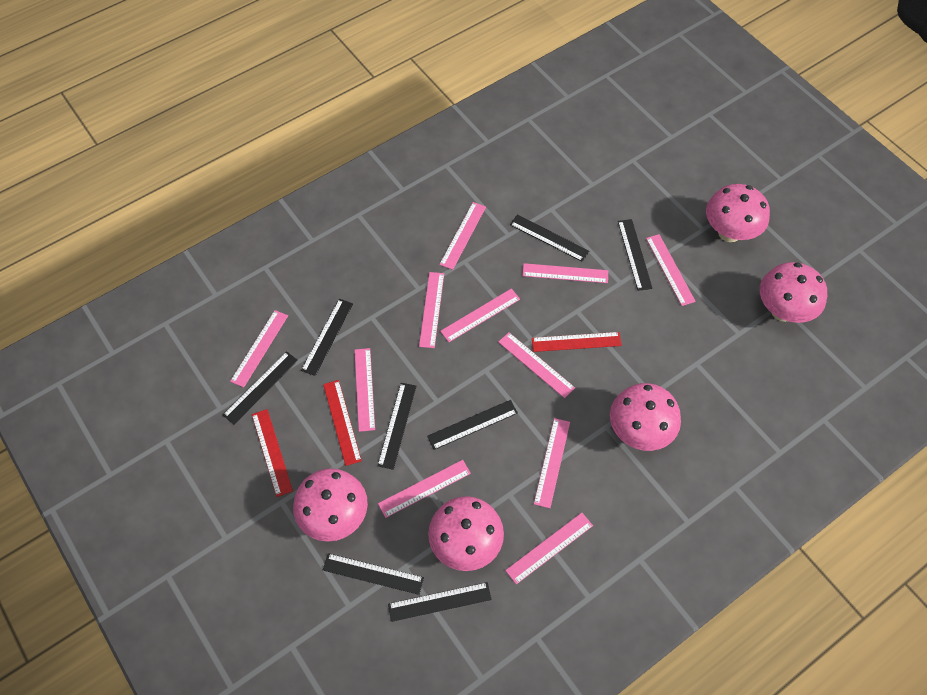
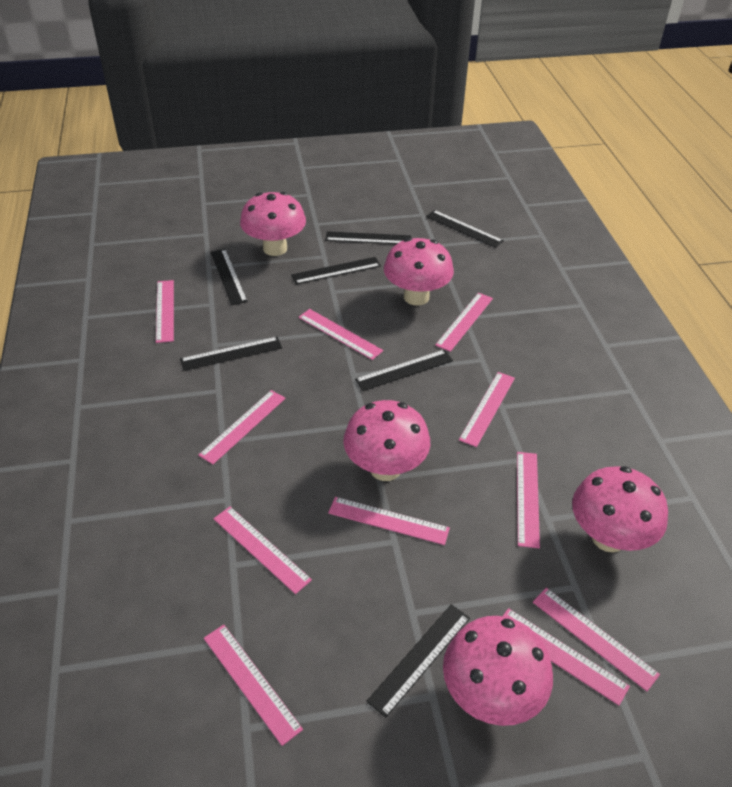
black ruler: 8 -> 7
red ruler: 3 -> 0

